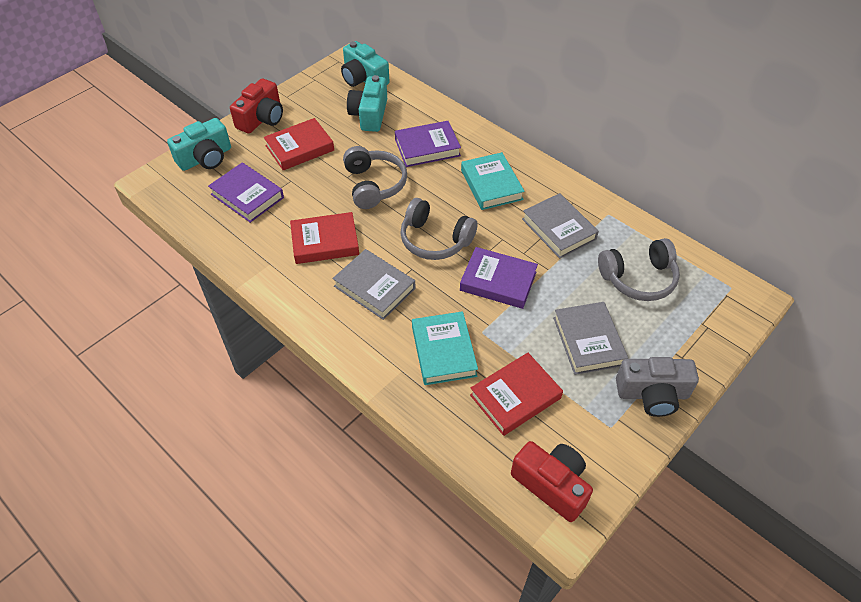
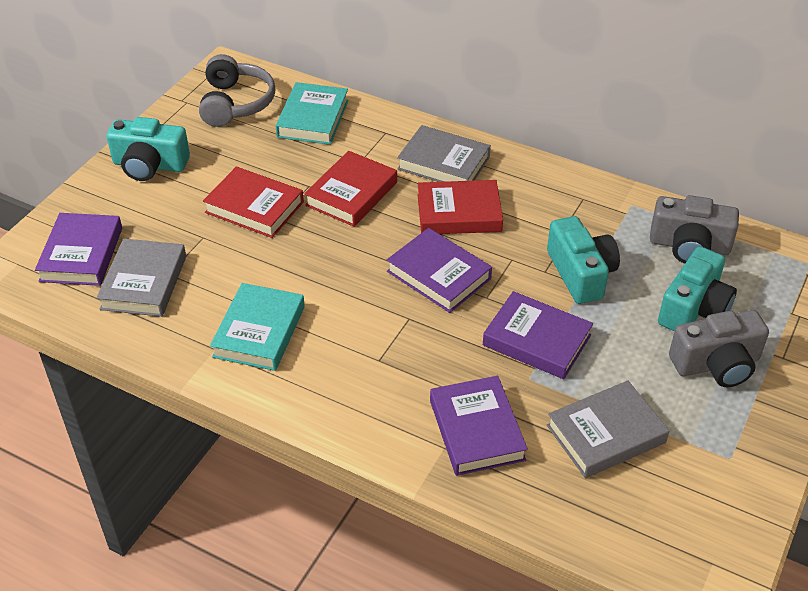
grey camera: 1 -> 2
grey headphones: 3 -> 1
purple book: 3 -> 4
red camera: 2 -> 0

